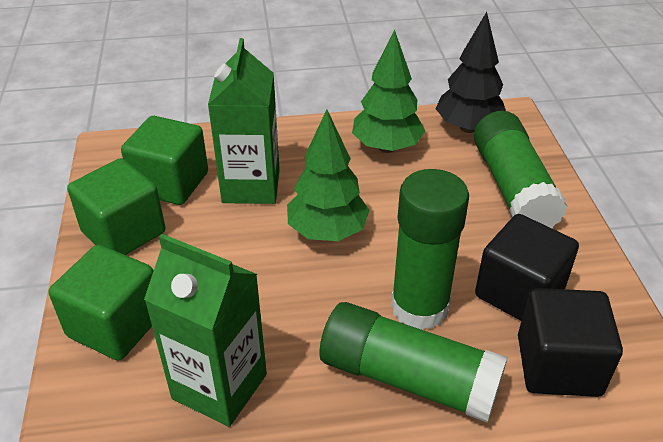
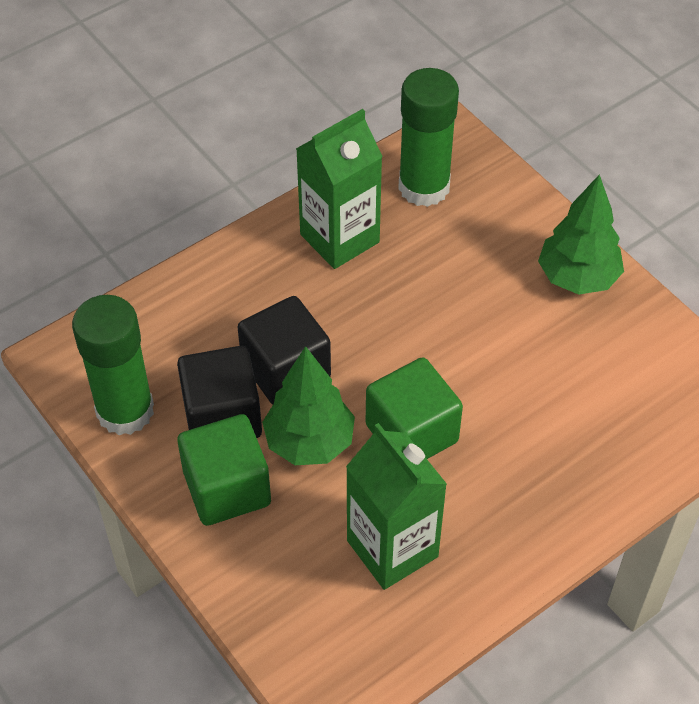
black tree: 1 -> 0
green cube: 3 -> 2
green glue stick: 3 -> 2

